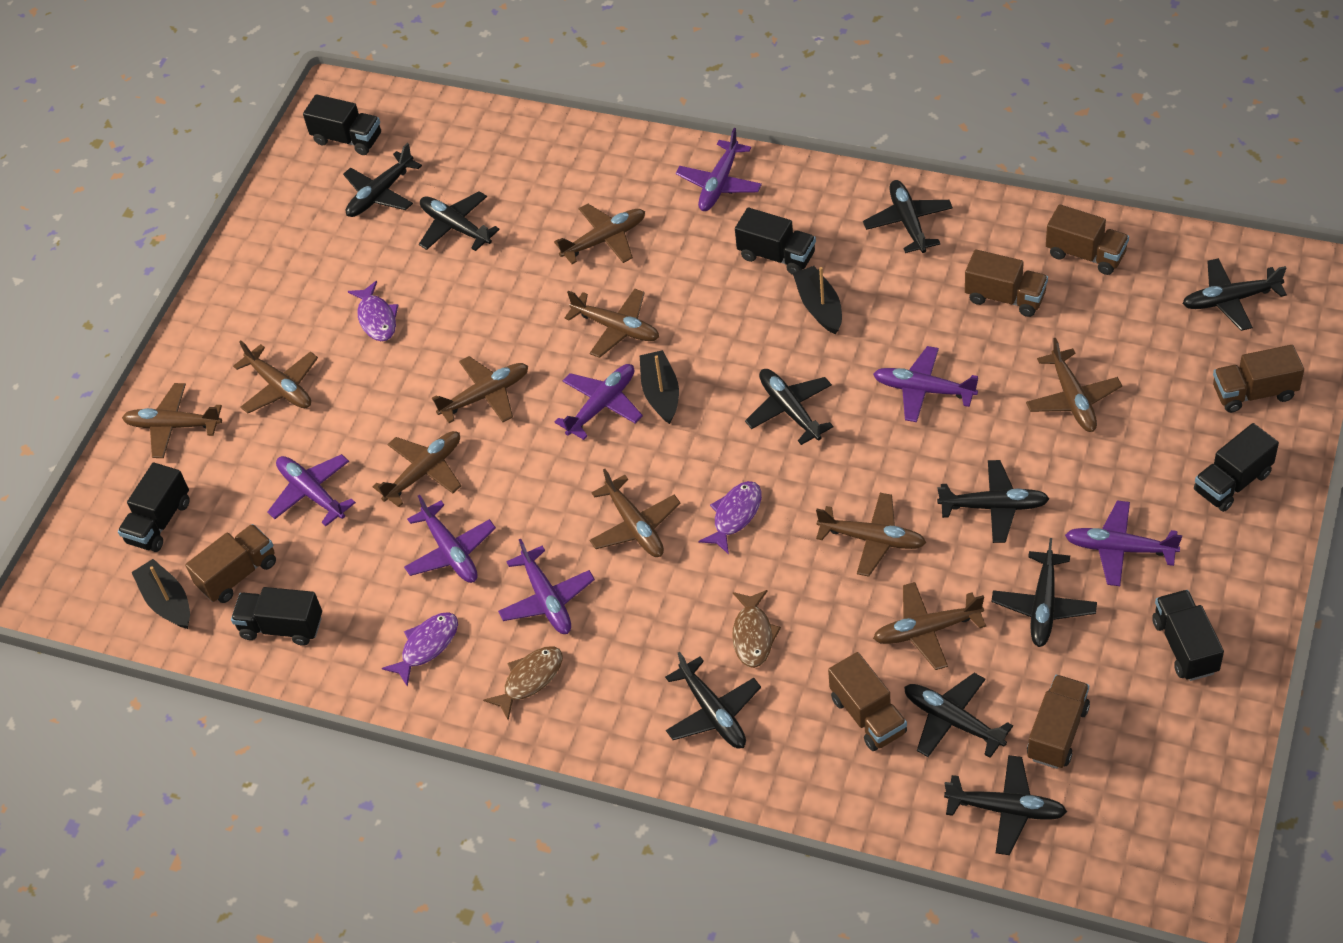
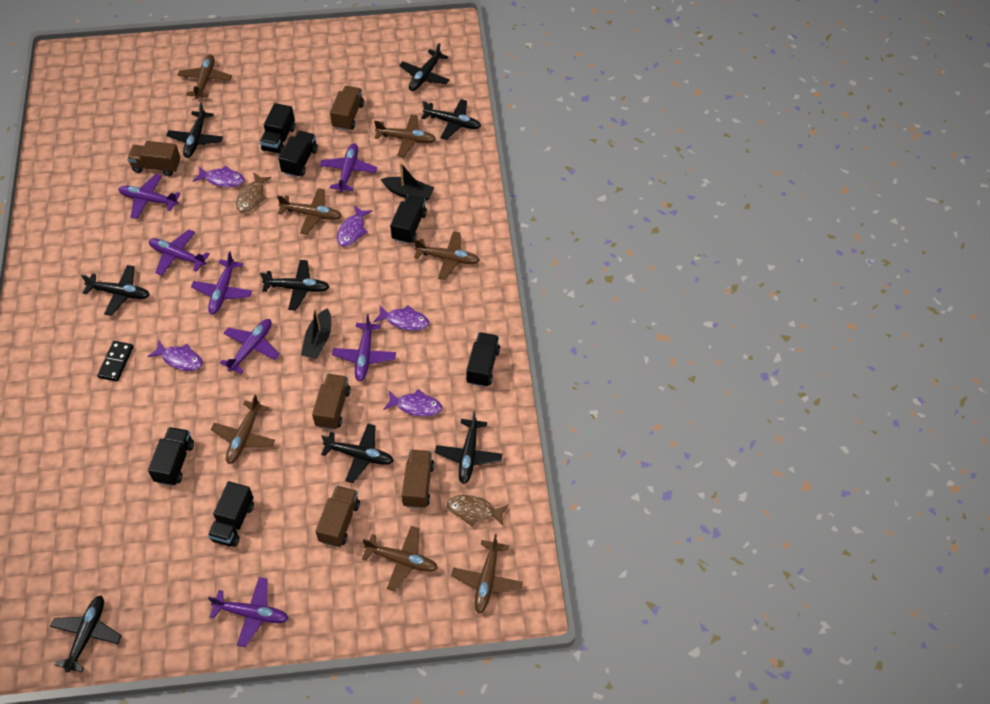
black boat: 3 -> 2
black domino: 0 -> 1
black plane: 10 -> 8
brown plane: 10 -> 7
brown truck: 6 -> 5
purple fish: 3 -> 5

